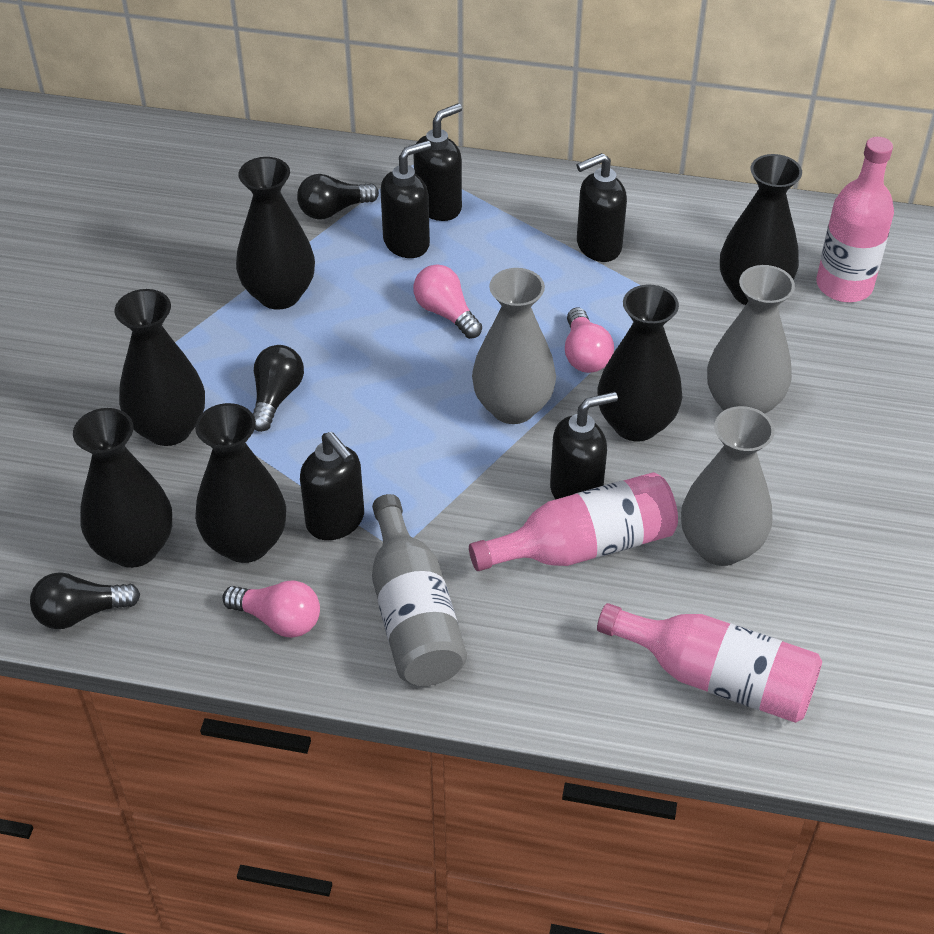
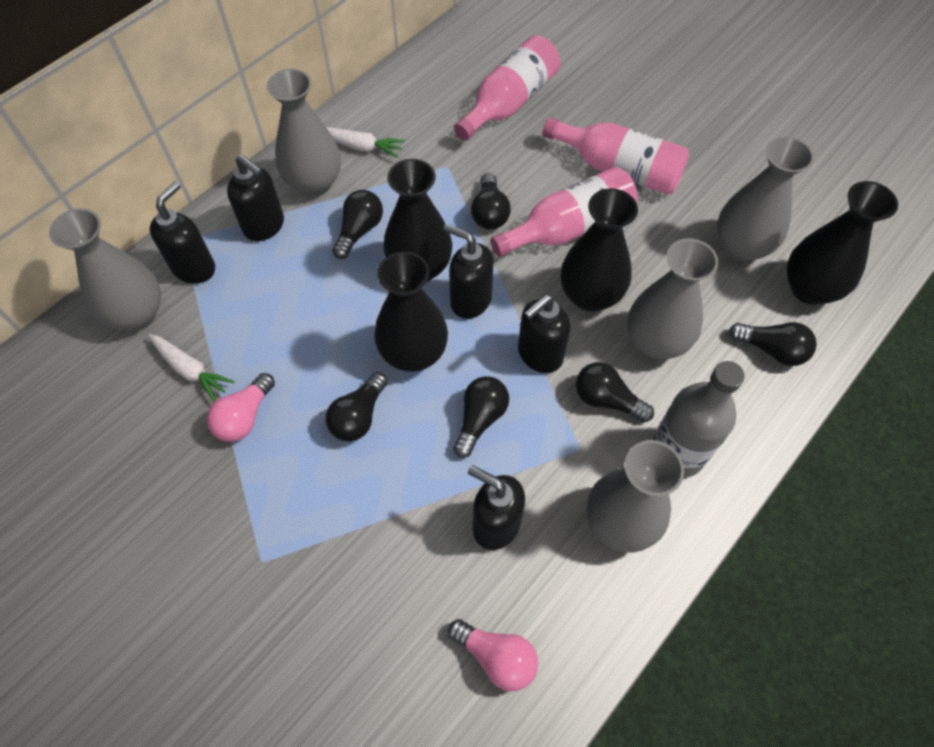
black light bulb: 3 -> 6
black vase: 6 -> 4
grey vase: 3 -> 5
pink light bulb: 3 -> 2
white carrot: 0 -> 2

